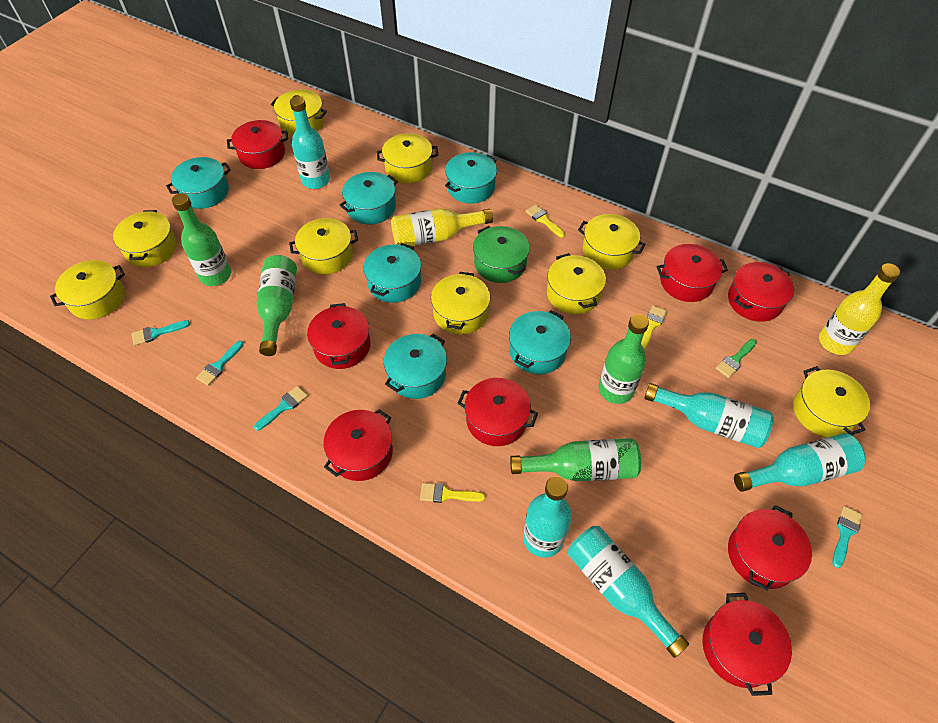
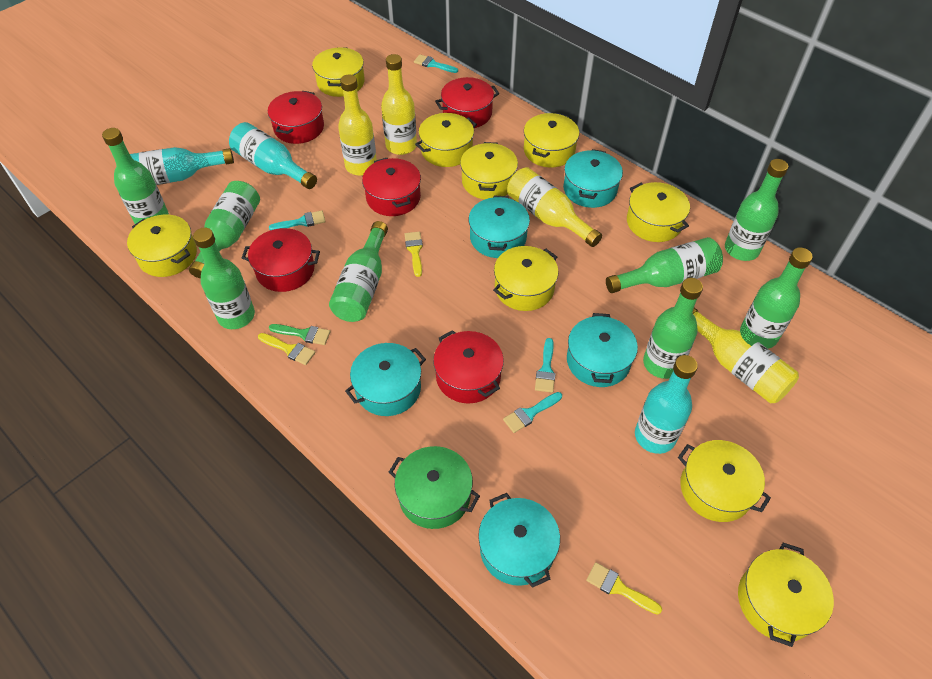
green bottle: 4 -> 8
red pot: 8 -> 5
turquoise bottle: 5 -> 3
turquoise pot: 6 -> 5
yellow bottle: 2 -> 4

